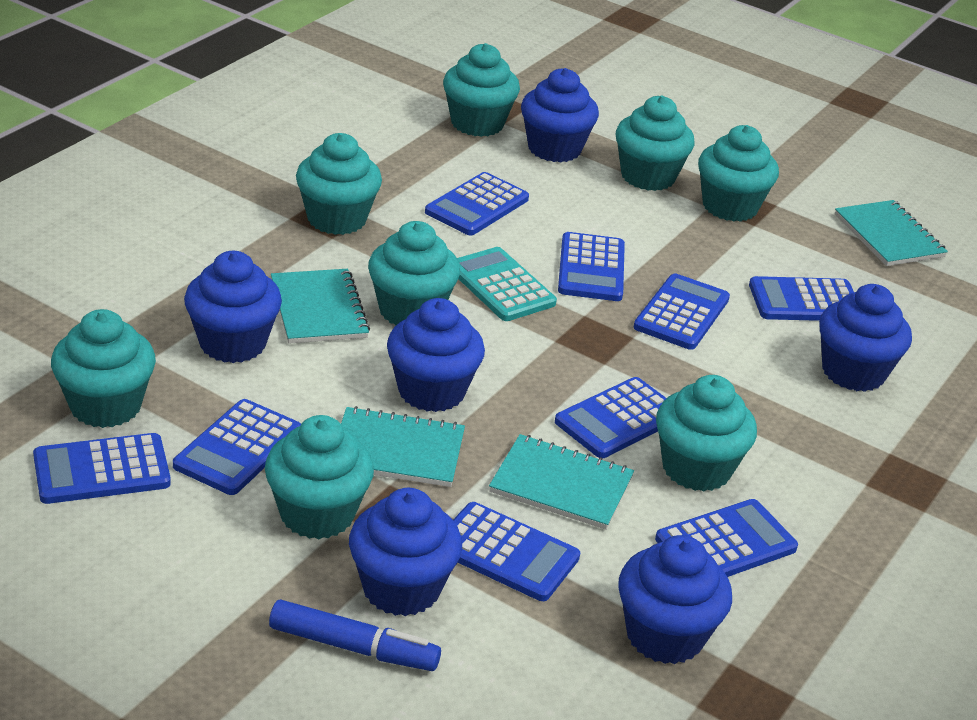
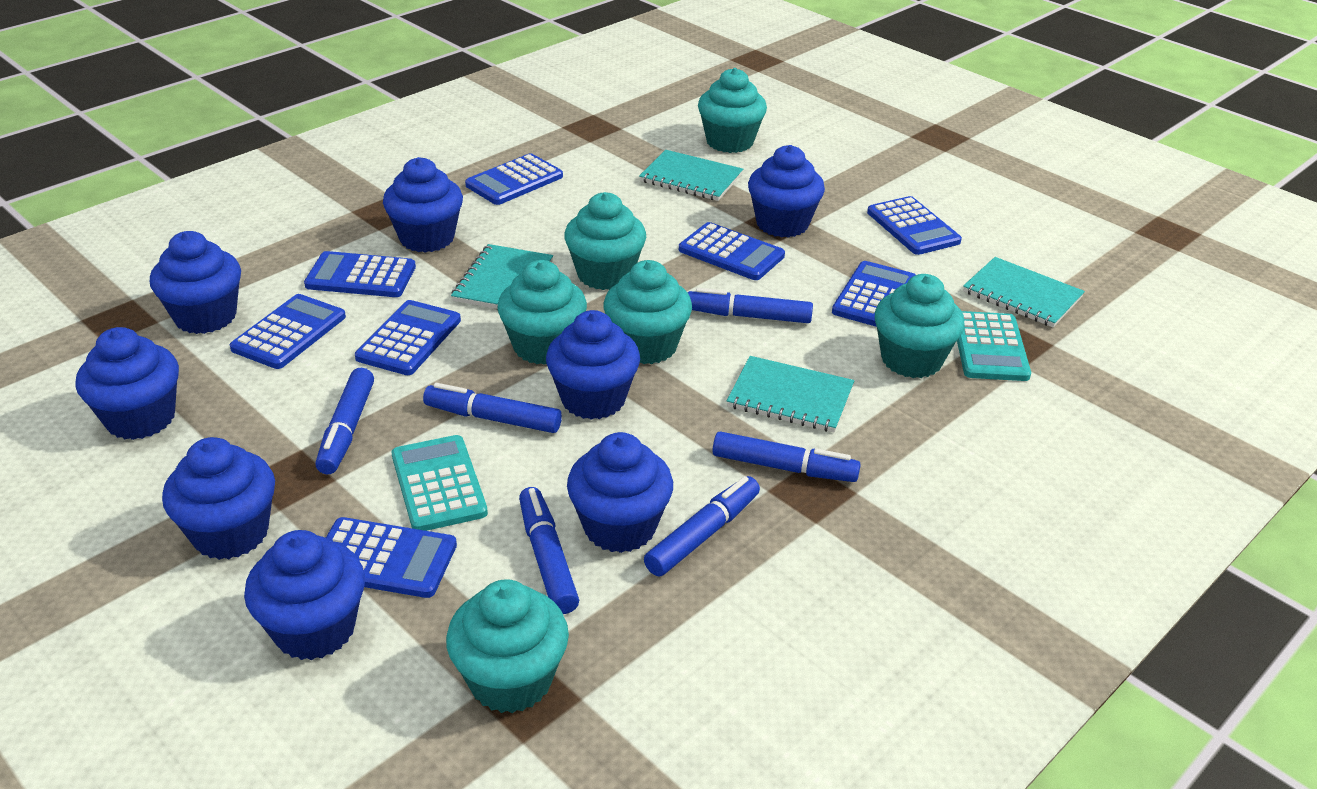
blue calculator: 9 -> 8
blue cupcake: 6 -> 8
blue marker: 1 -> 6
turquoise calculator: 1 -> 2
turquoise cupcake: 8 -> 6

